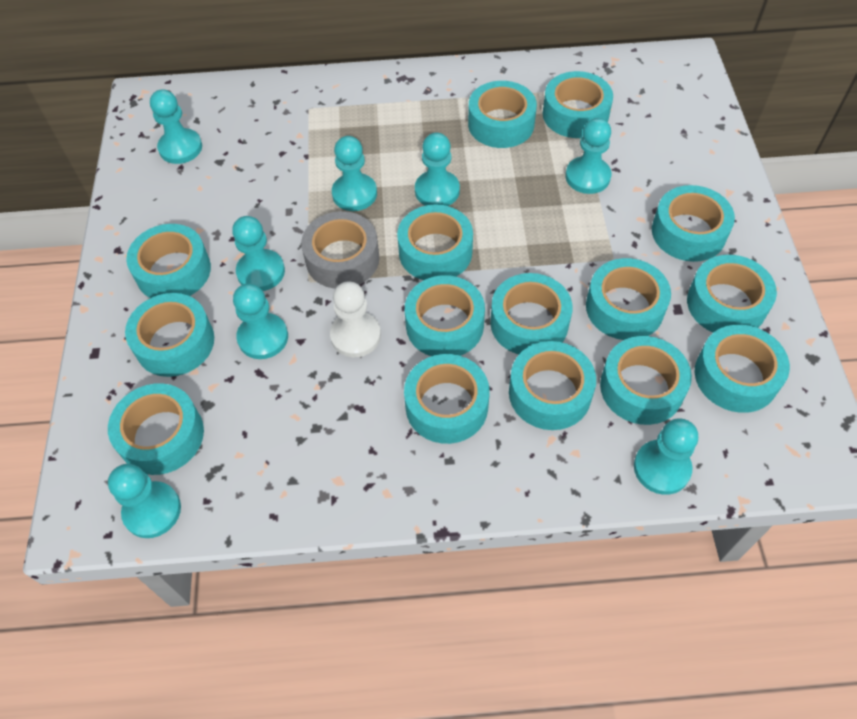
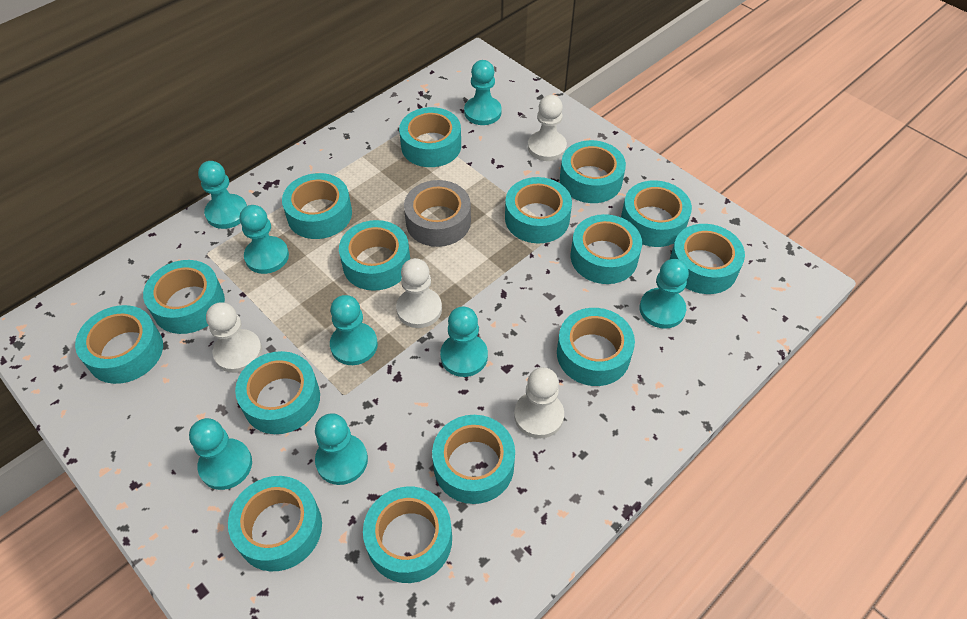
white pawn: 1 -> 4

